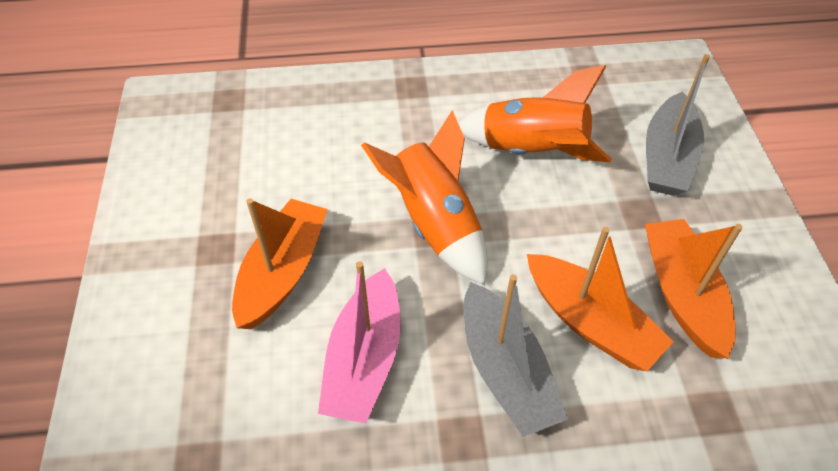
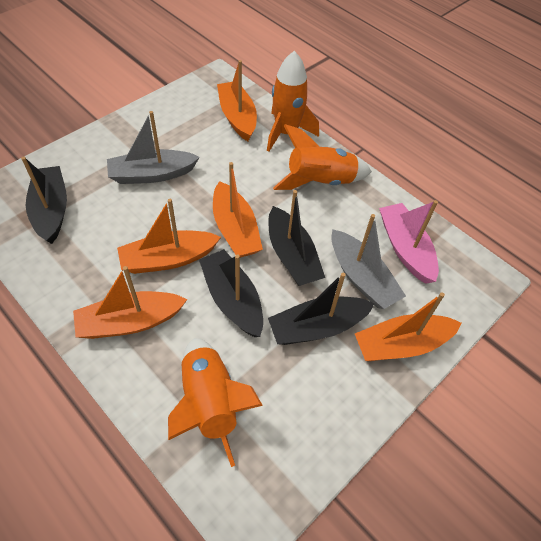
black boat: 0 -> 4
orange boat: 3 -> 5
orange rocket: 2 -> 3

